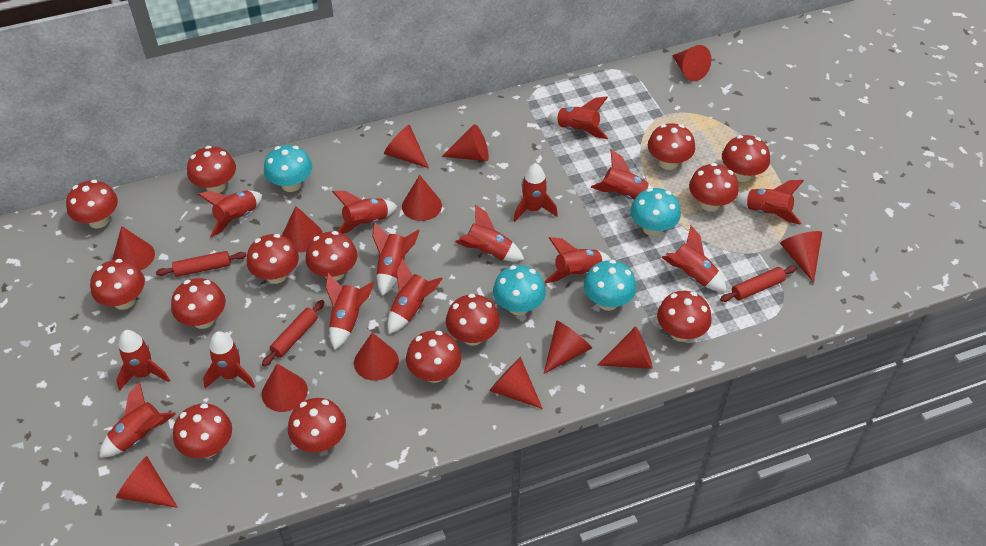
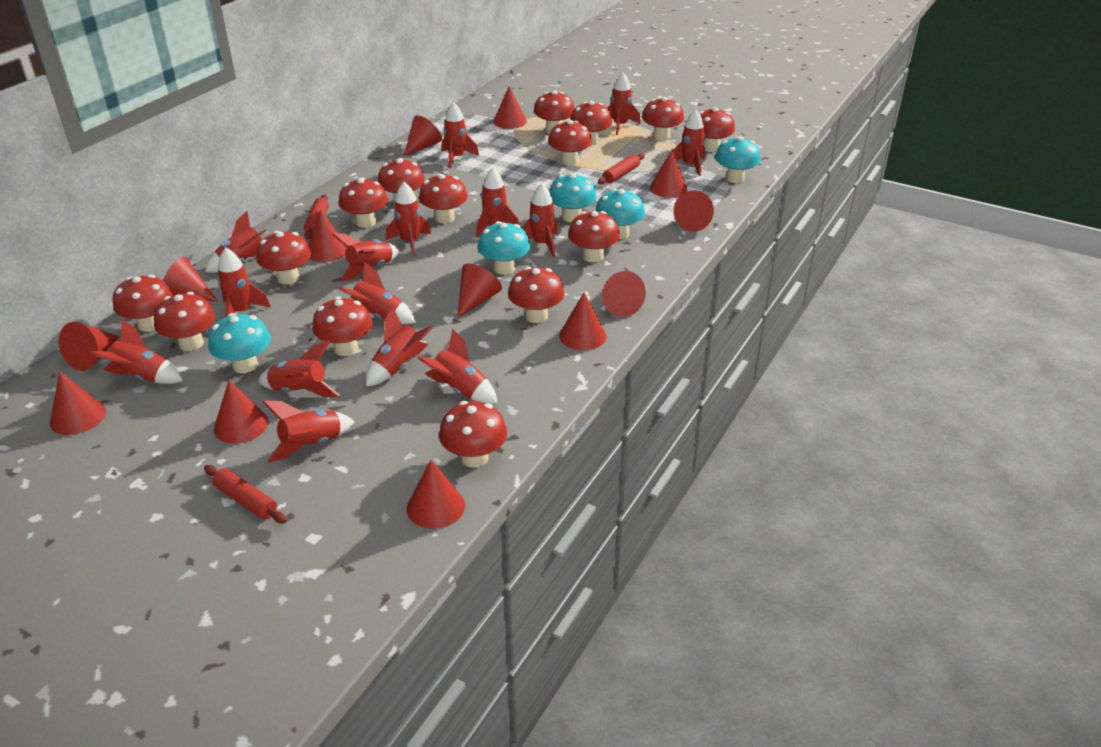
red mushroom: 14 -> 15
turquoise mushroom: 4 -> 5

